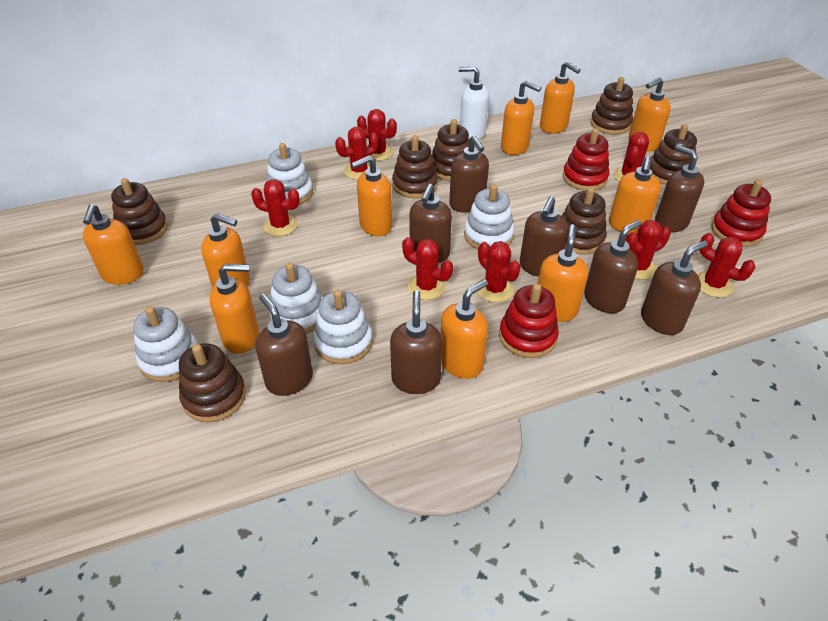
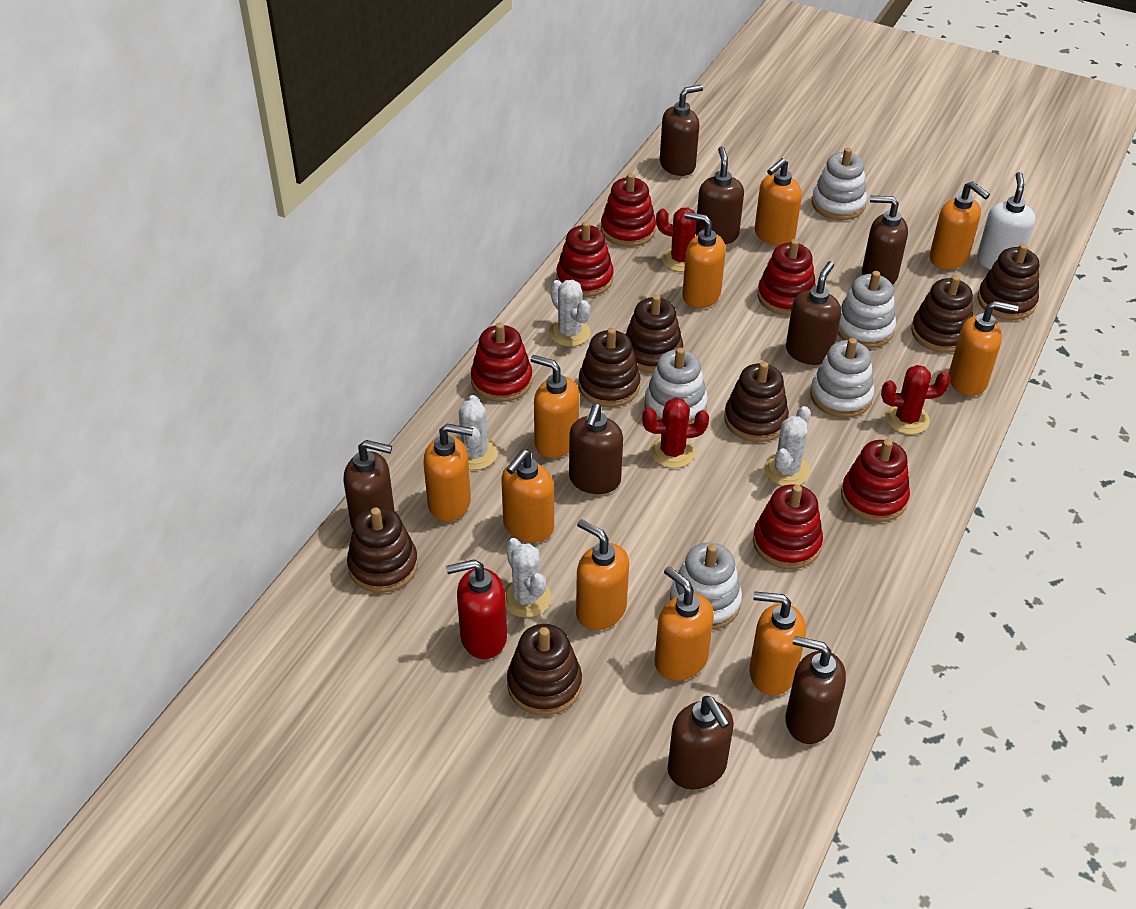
red cactus: 8 -> 3
red soap dispenser: 0 -> 1
red stacking toy: 3 -> 6
white cactus: 0 -> 4

